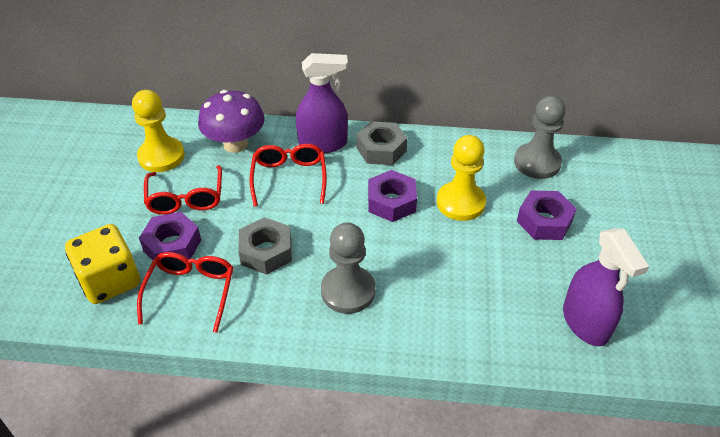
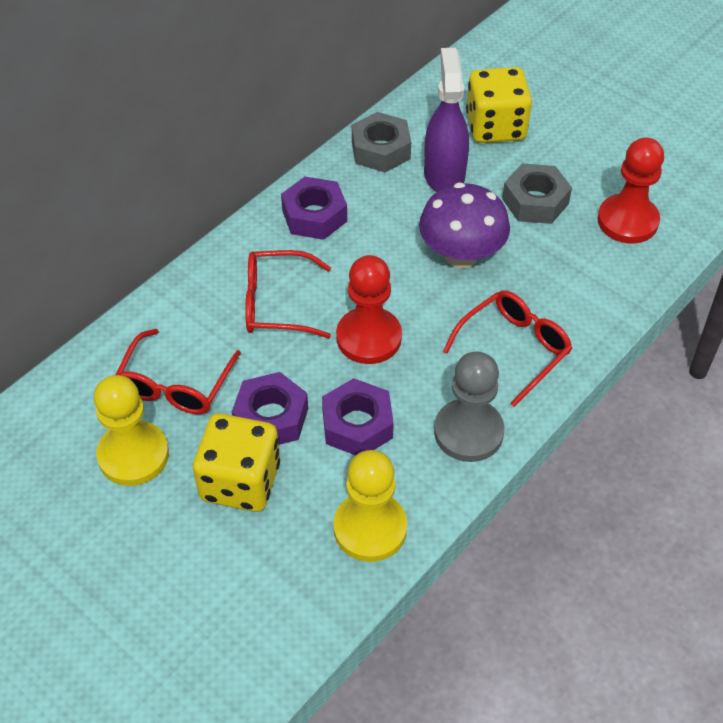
grey pawn: 2 -> 1
purple spray bottle: 2 -> 1
red pawn: 0 -> 2
yellow dice: 1 -> 2

